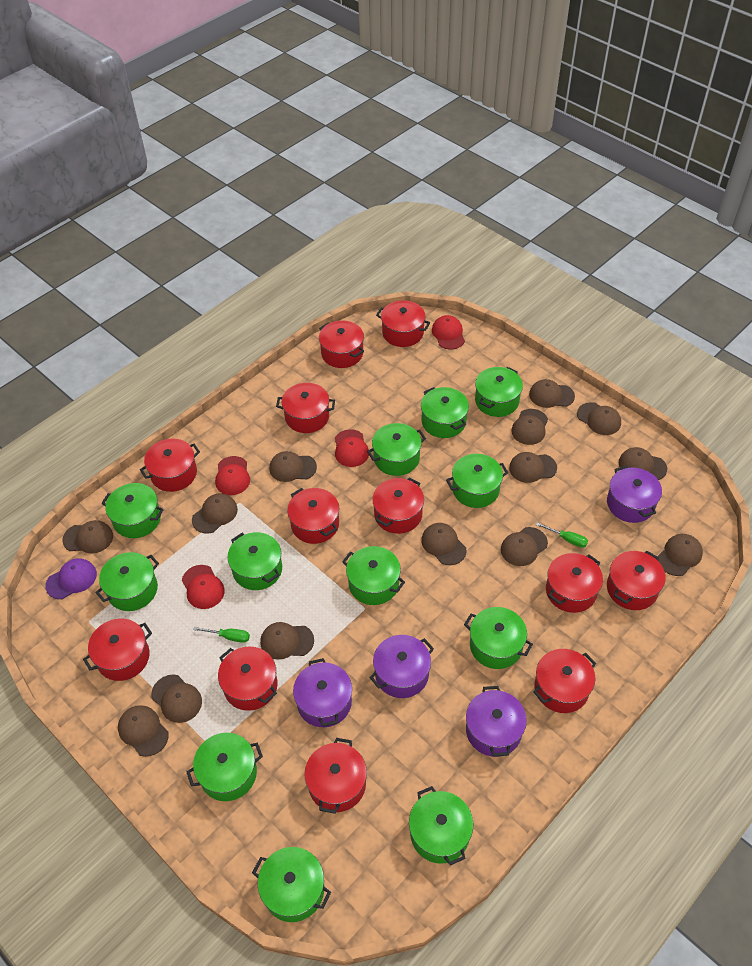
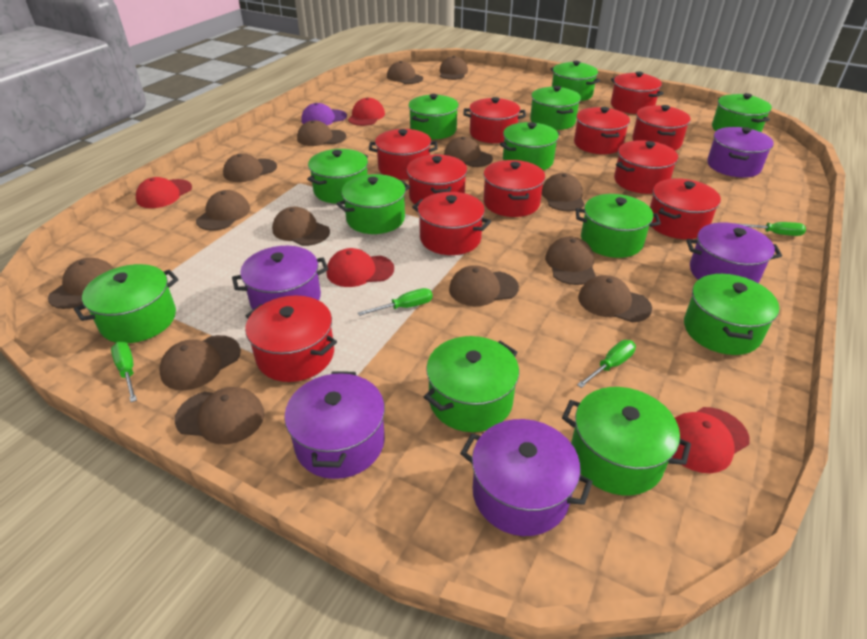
green screwdriver: 2 -> 4
purple pot: 4 -> 5
red pot: 12 -> 11

